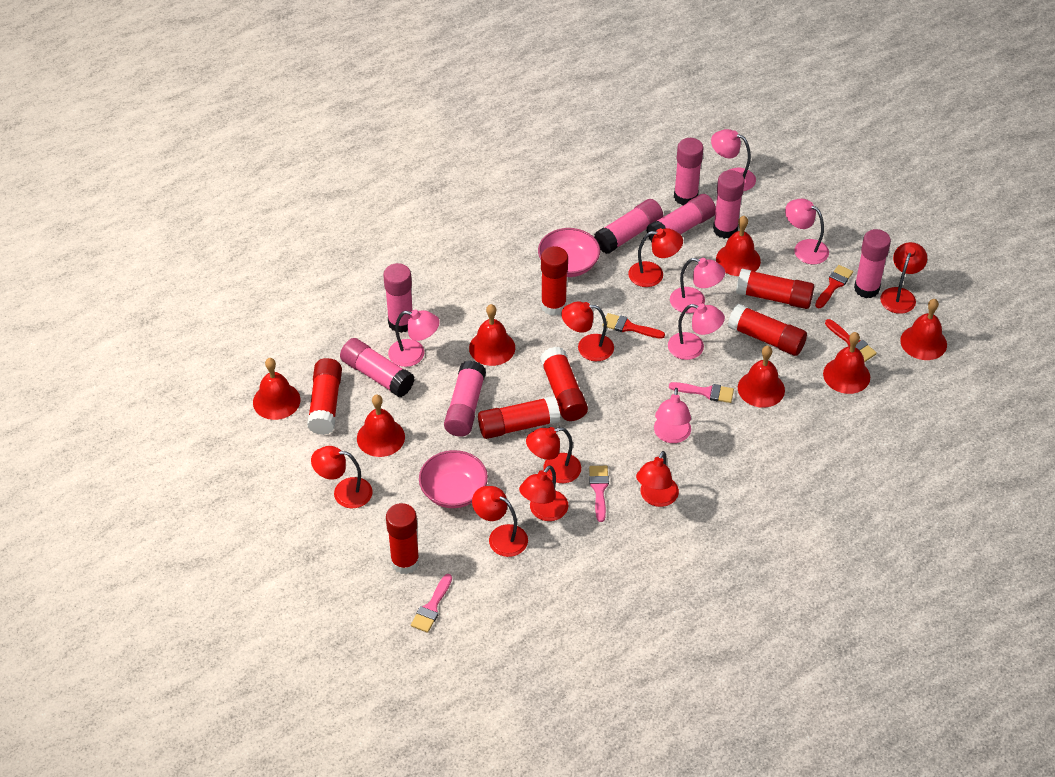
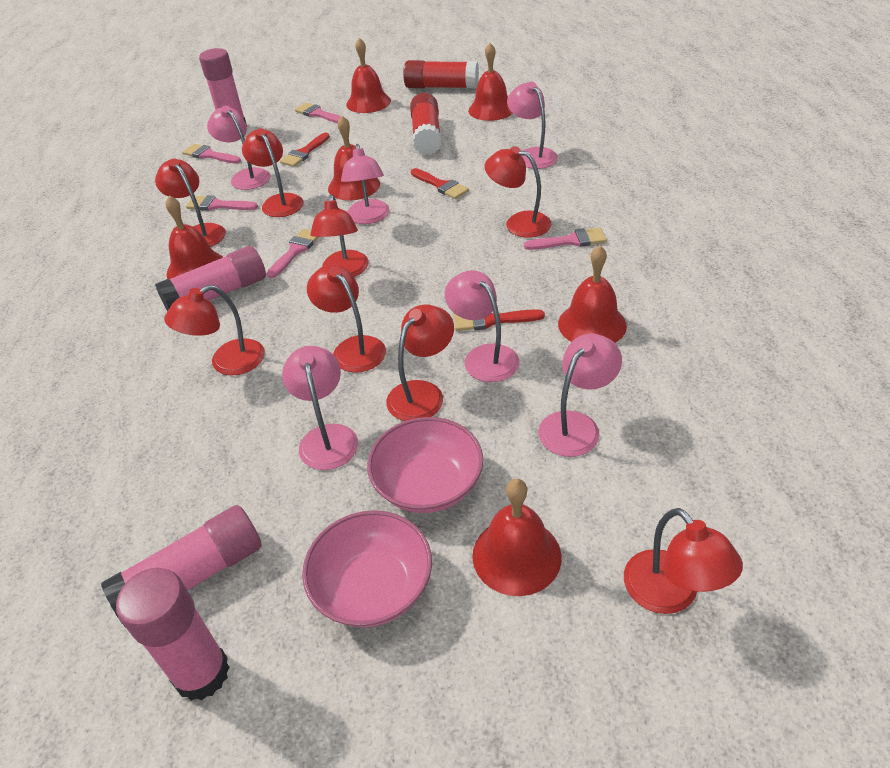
pink brush: 3 -> 5
pink glue stick: 8 -> 4
red bell: 7 -> 6
red glue stick: 7 -> 2

